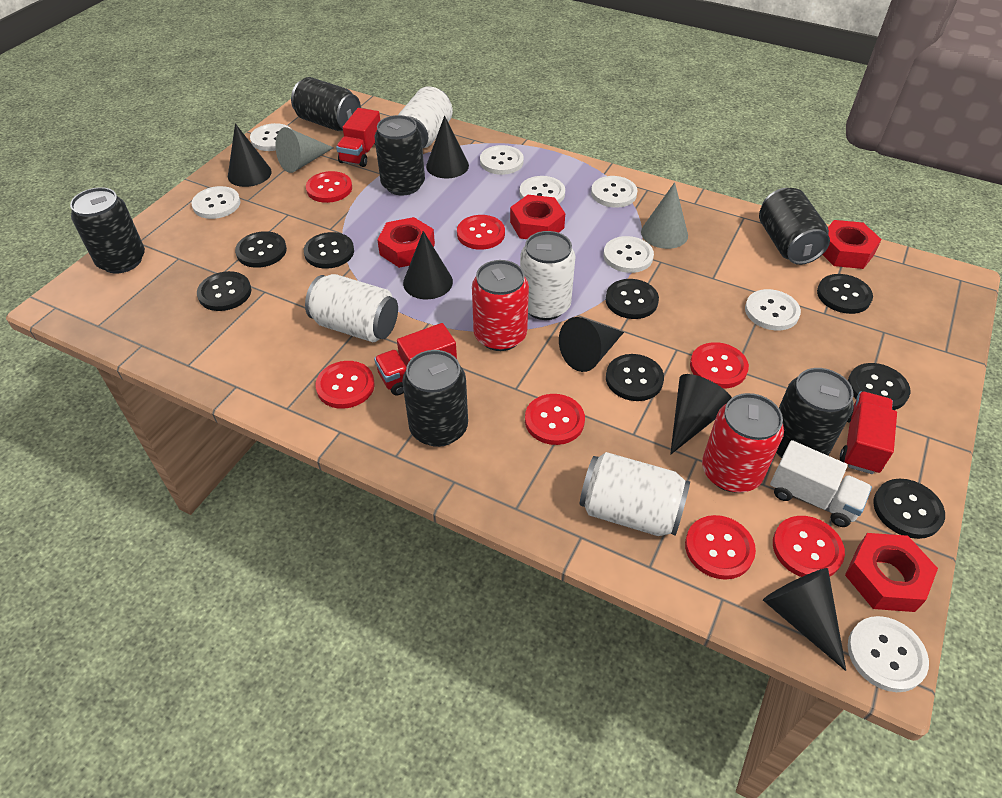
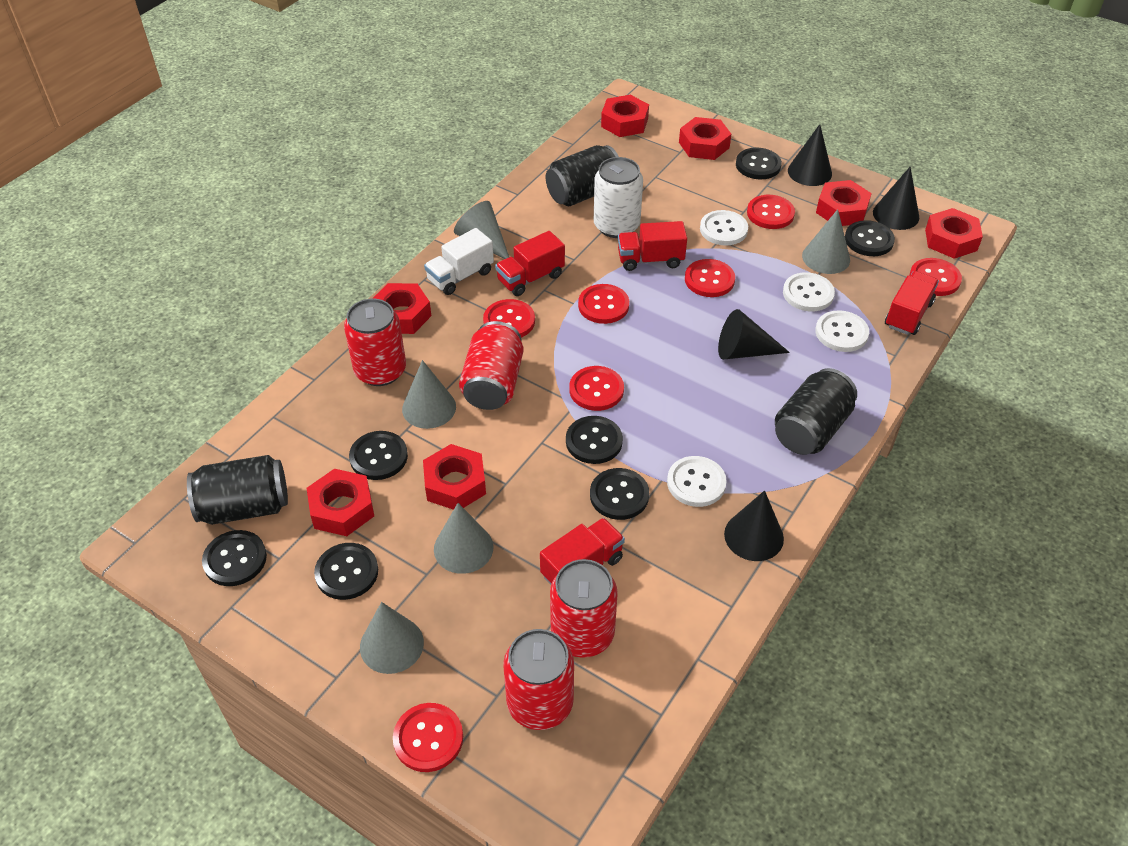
black button: 8 -> 7
black can: 6 -> 3
black cone: 6 -> 4
grey cone: 2 -> 5
red can: 2 -> 4
red nut: 4 -> 7
red truck: 3 -> 4
white button: 8 -> 4
white can: 4 -> 1

